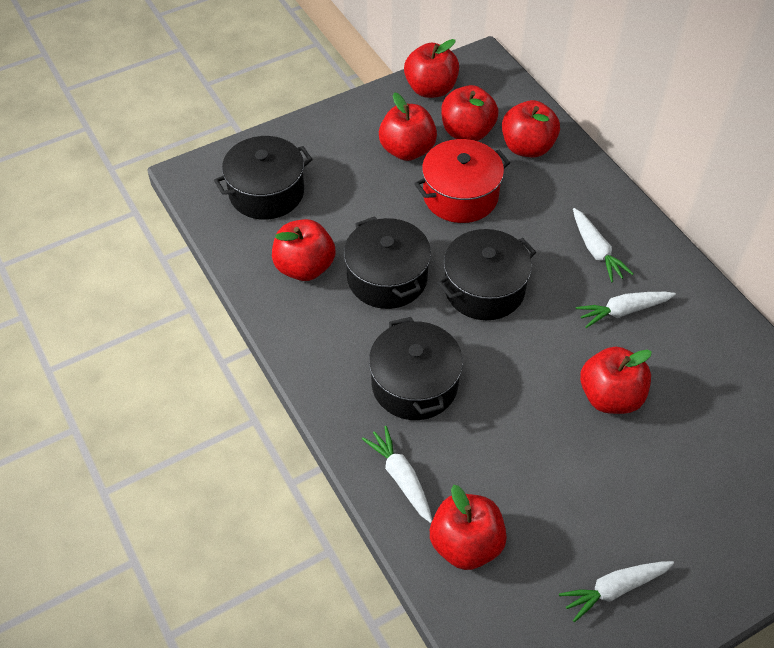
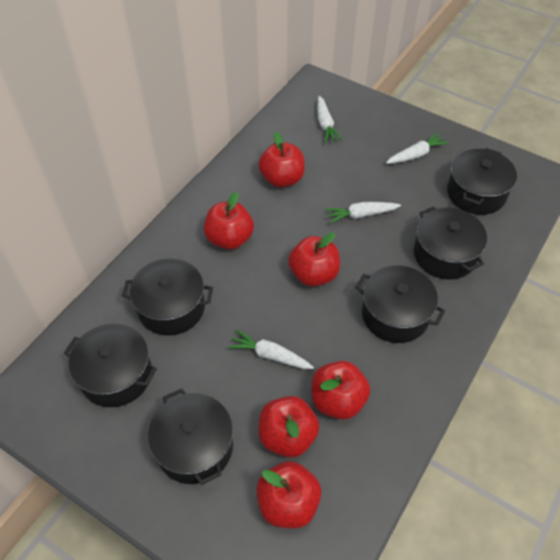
black pot: 4 -> 6
red apple: 7 -> 6
red pot: 1 -> 0

